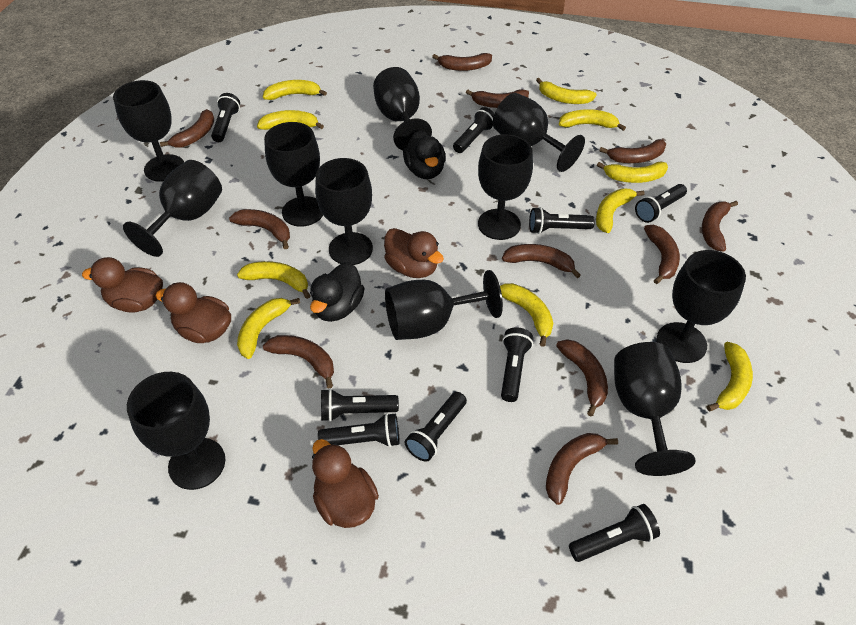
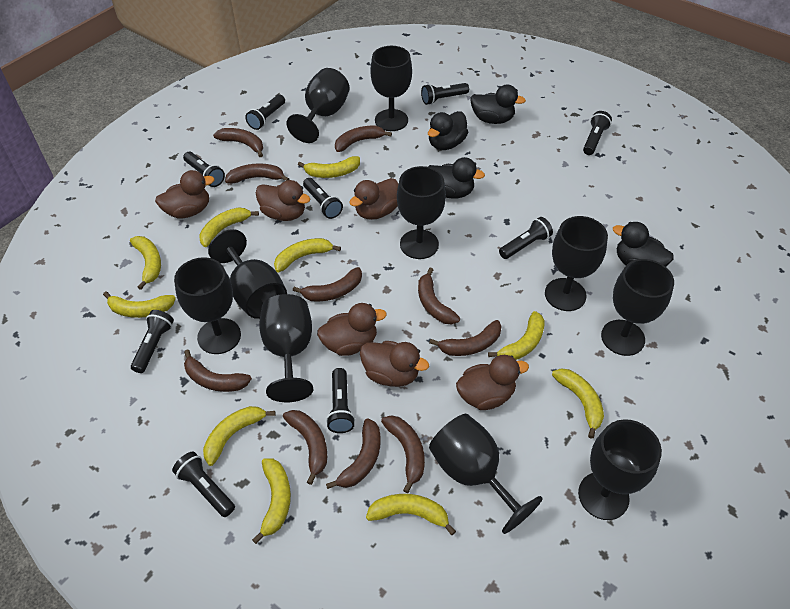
black duck: 2 -> 4
black goblet: 11 -> 10
brown banana: 11 -> 10
brown duck: 4 -> 6

